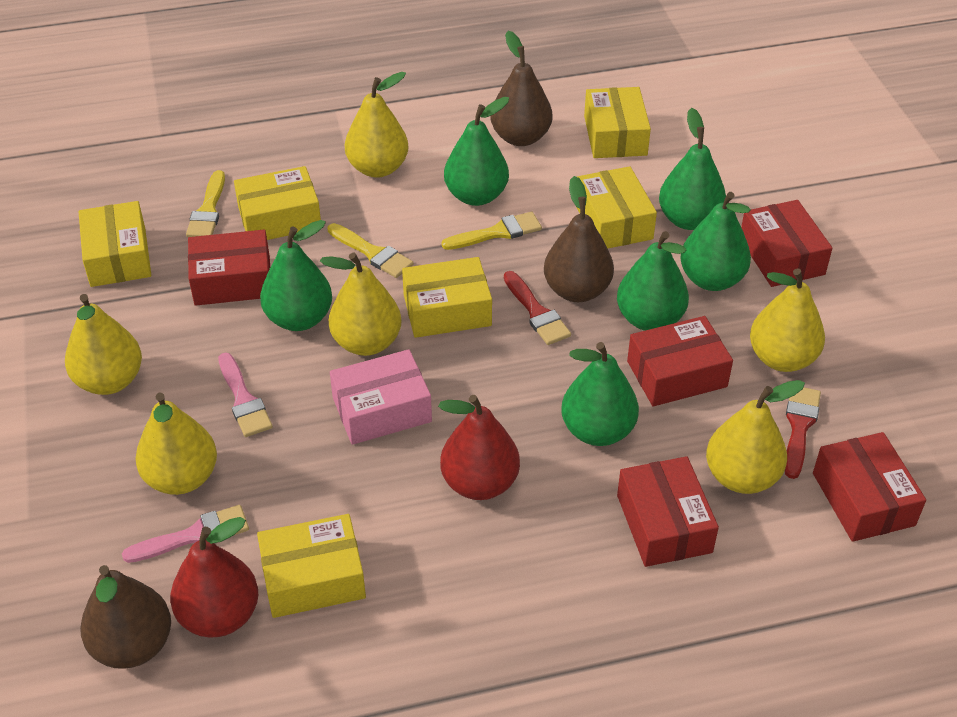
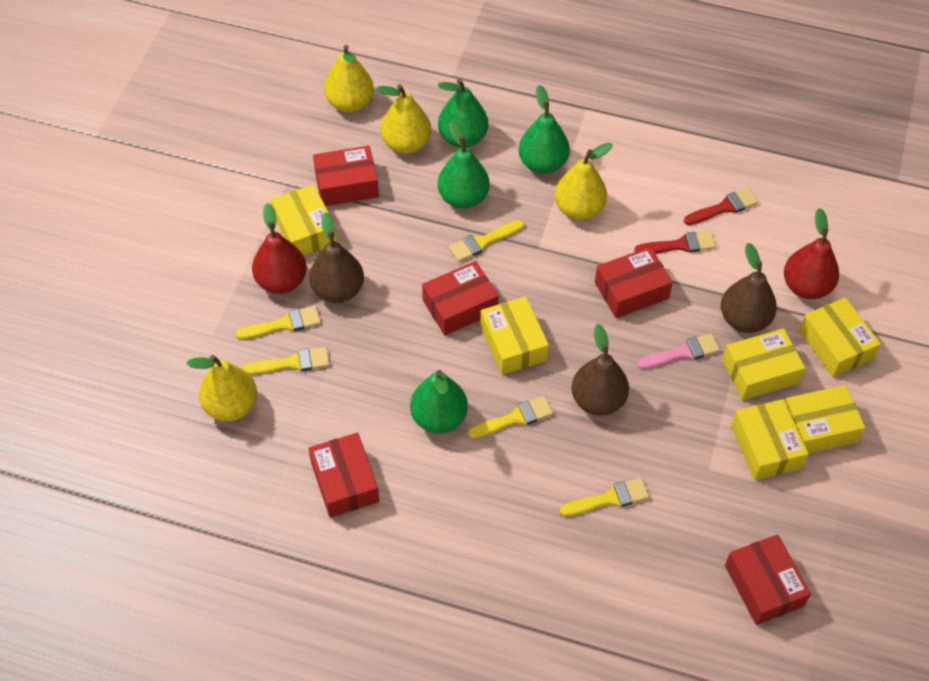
green pear: 6 -> 4
pink box: 1 -> 0
pink brush: 2 -> 1
yellow brush: 3 -> 5
yellow pear: 6 -> 4

